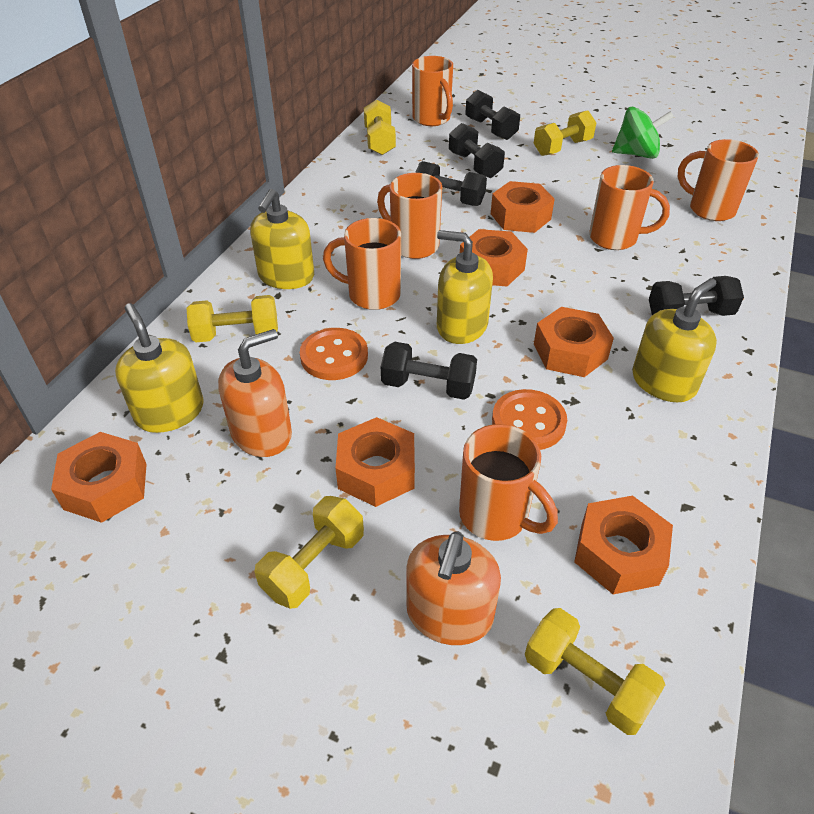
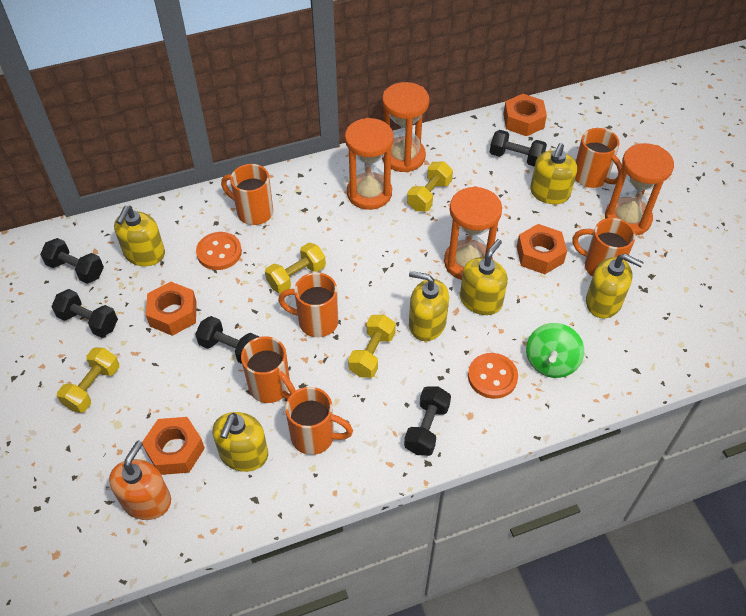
orange hourglass: 0 -> 4
orange nut: 6 -> 4
orange soap dispenser: 2 -> 1
yellow dumbbell: 5 -> 4
yellow soap dispenser: 4 -> 6

